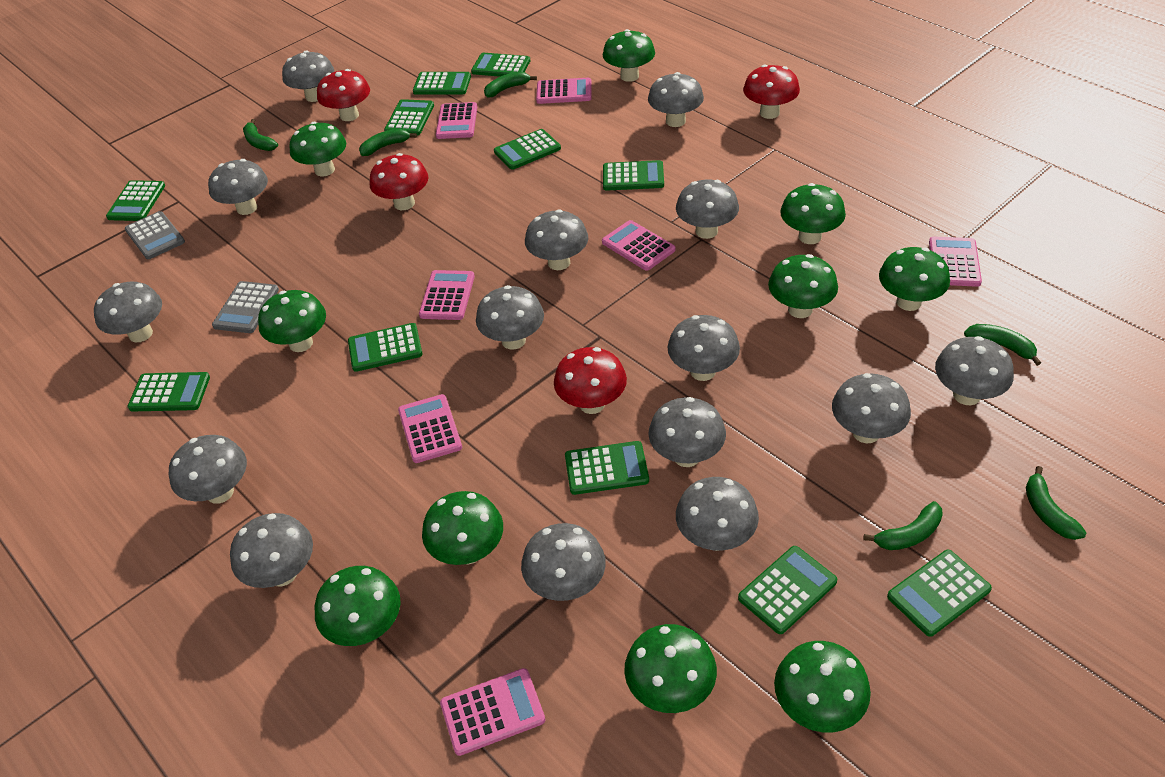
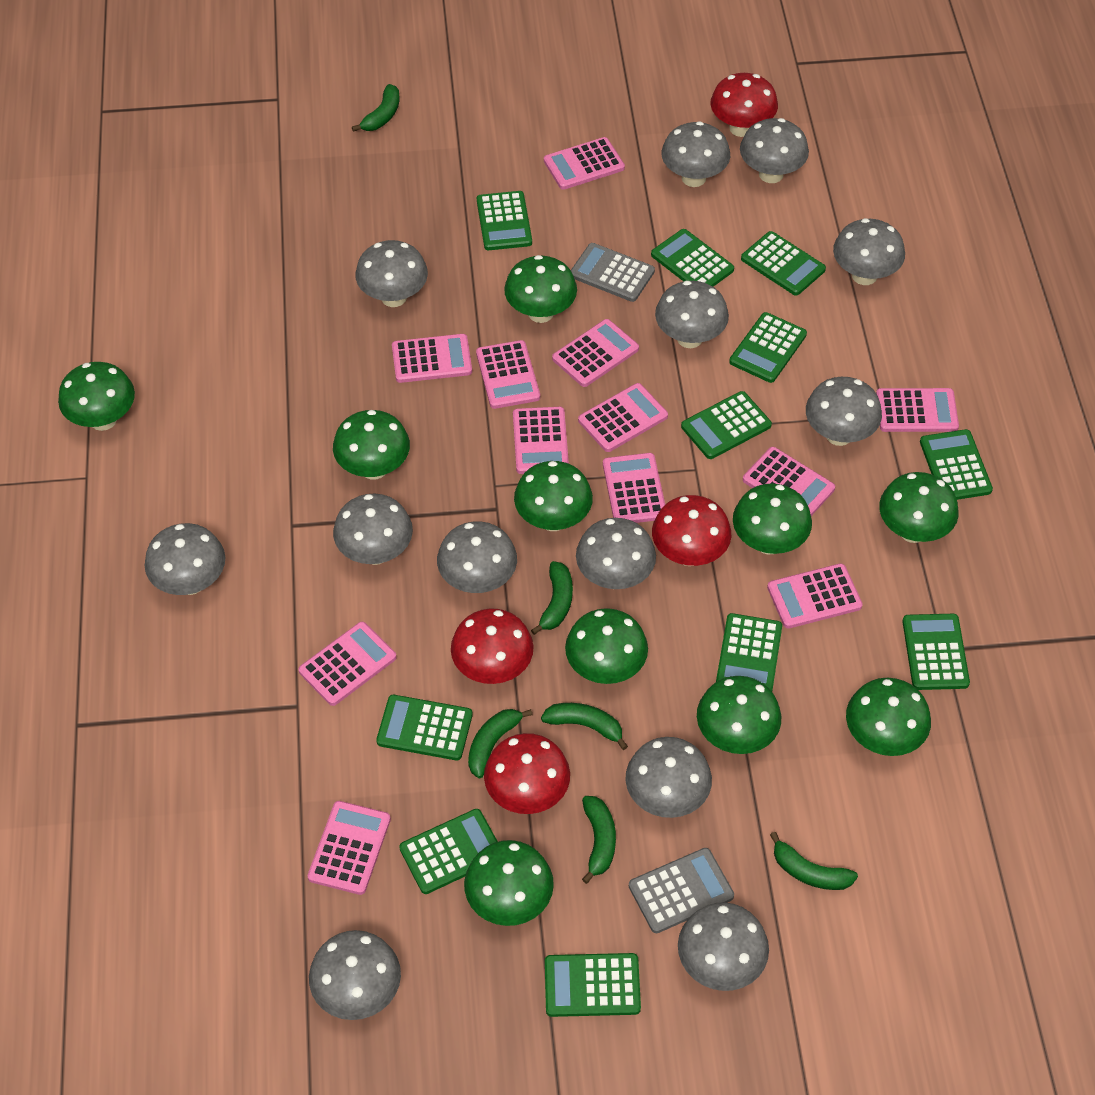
grey mushroom: 15 -> 13
pink calculator: 7 -> 12

